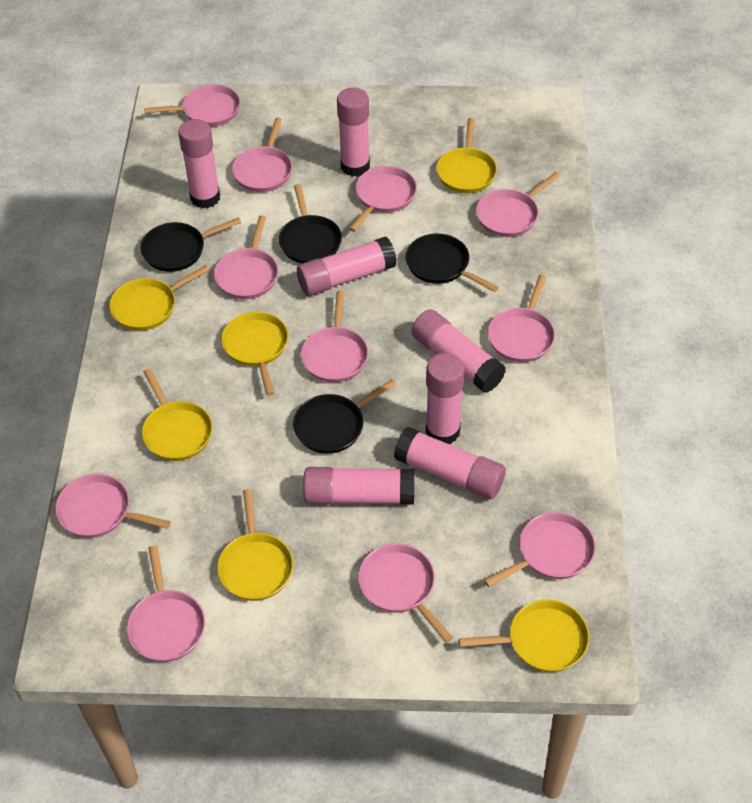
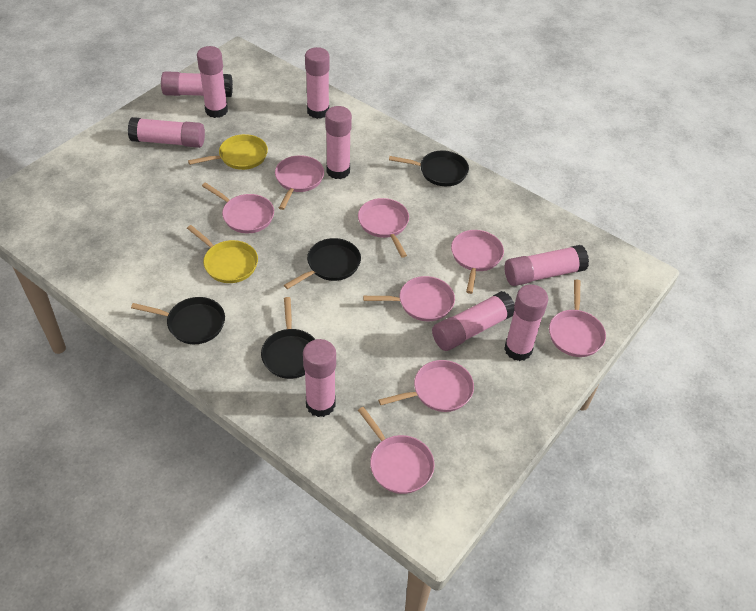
pink glue stick: 7 -> 9
pink pan: 11 -> 8
yellow pan: 6 -> 2

